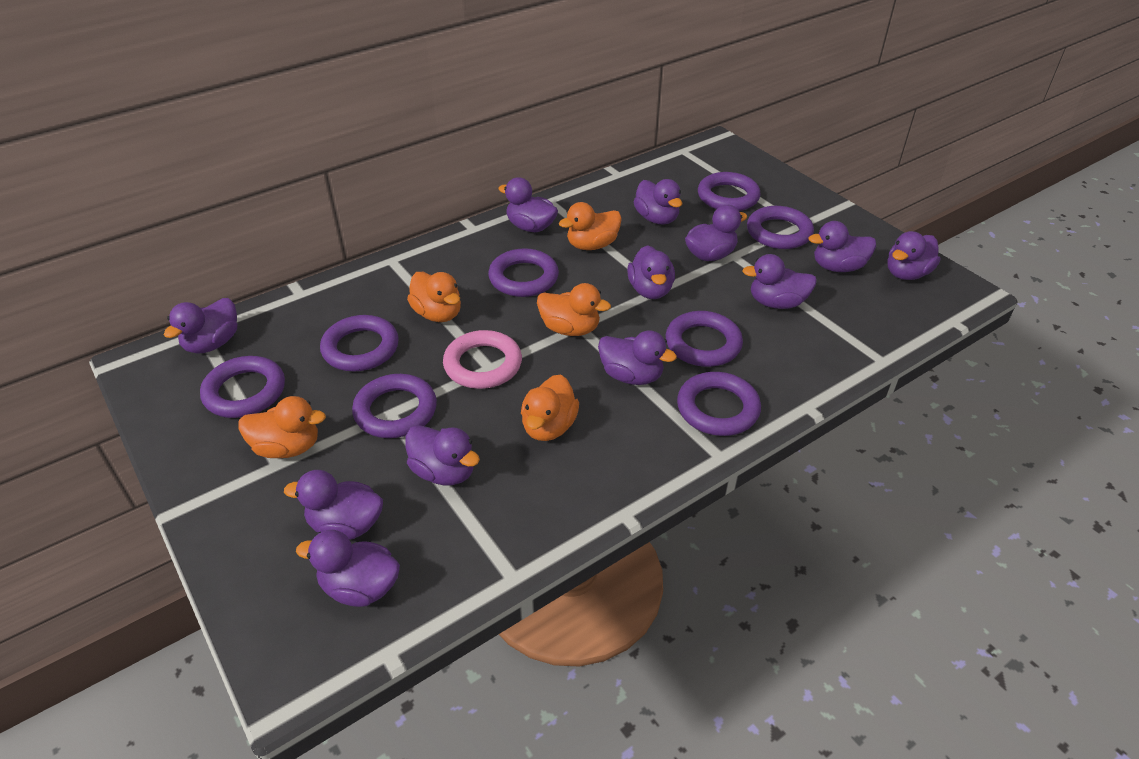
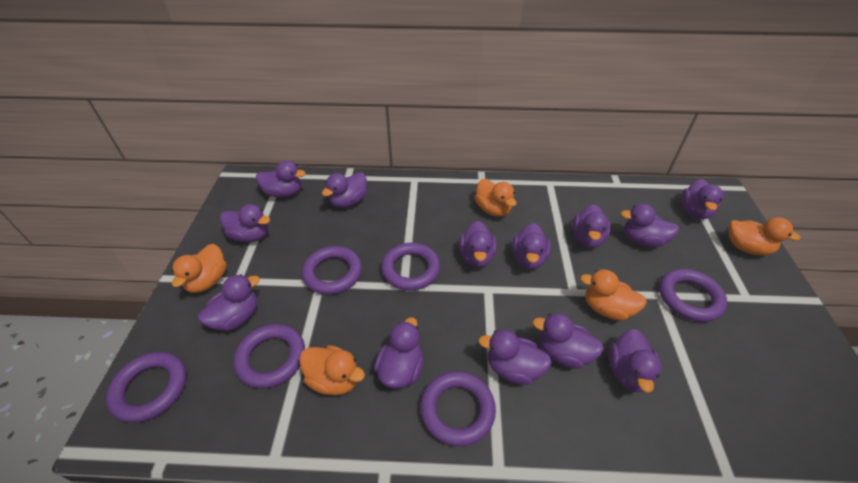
pink ring: 1 -> 0
purple duck: 12 -> 13
purple ring: 8 -> 6

